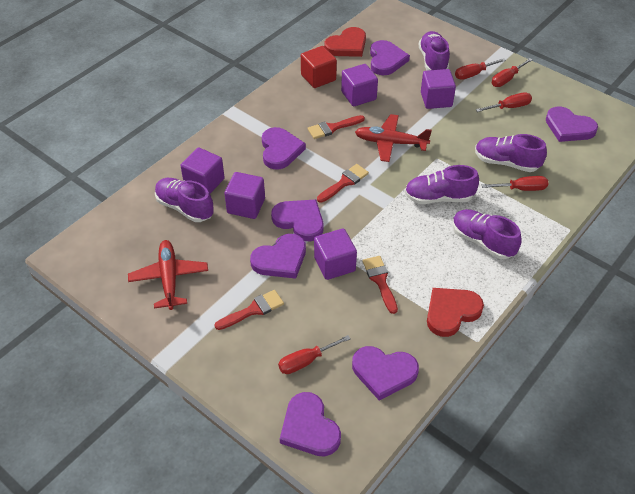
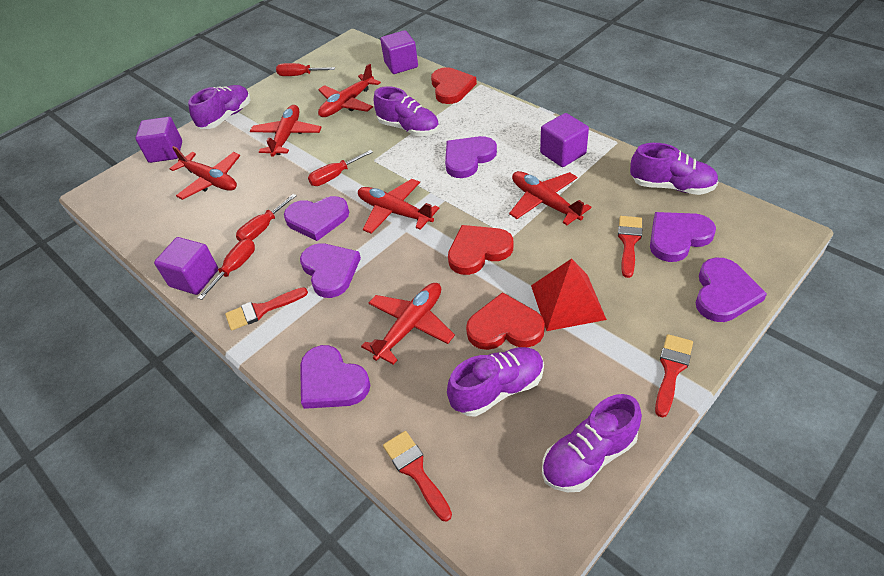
purple cube: 5 -> 4
purple heart: 7 -> 6
red cube: 1 -> 0
red heart: 2 -> 3
red plane: 2 -> 6
red pyramid: 0 -> 1
red screwdriver: 5 -> 4

